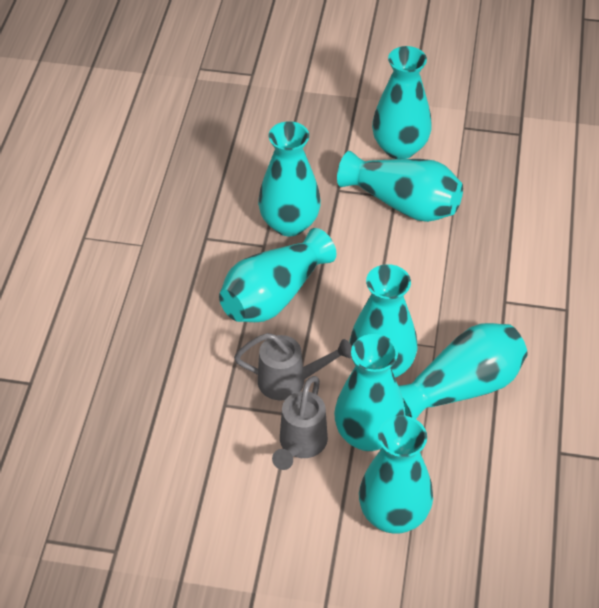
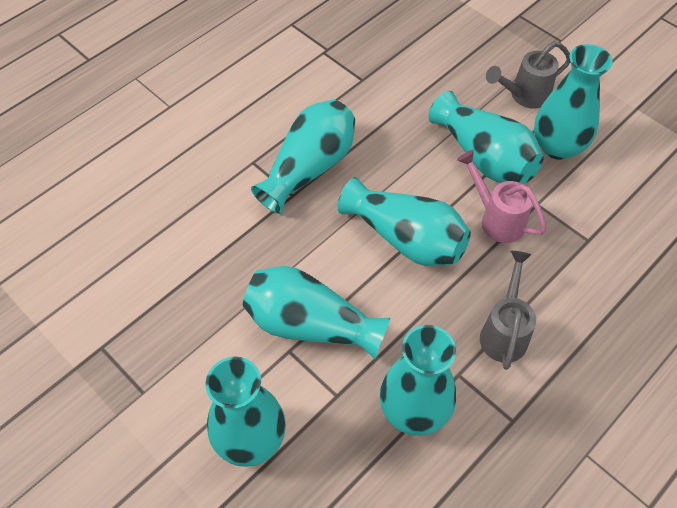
pink watering can: 0 -> 1
turquoise vase: 8 -> 7

